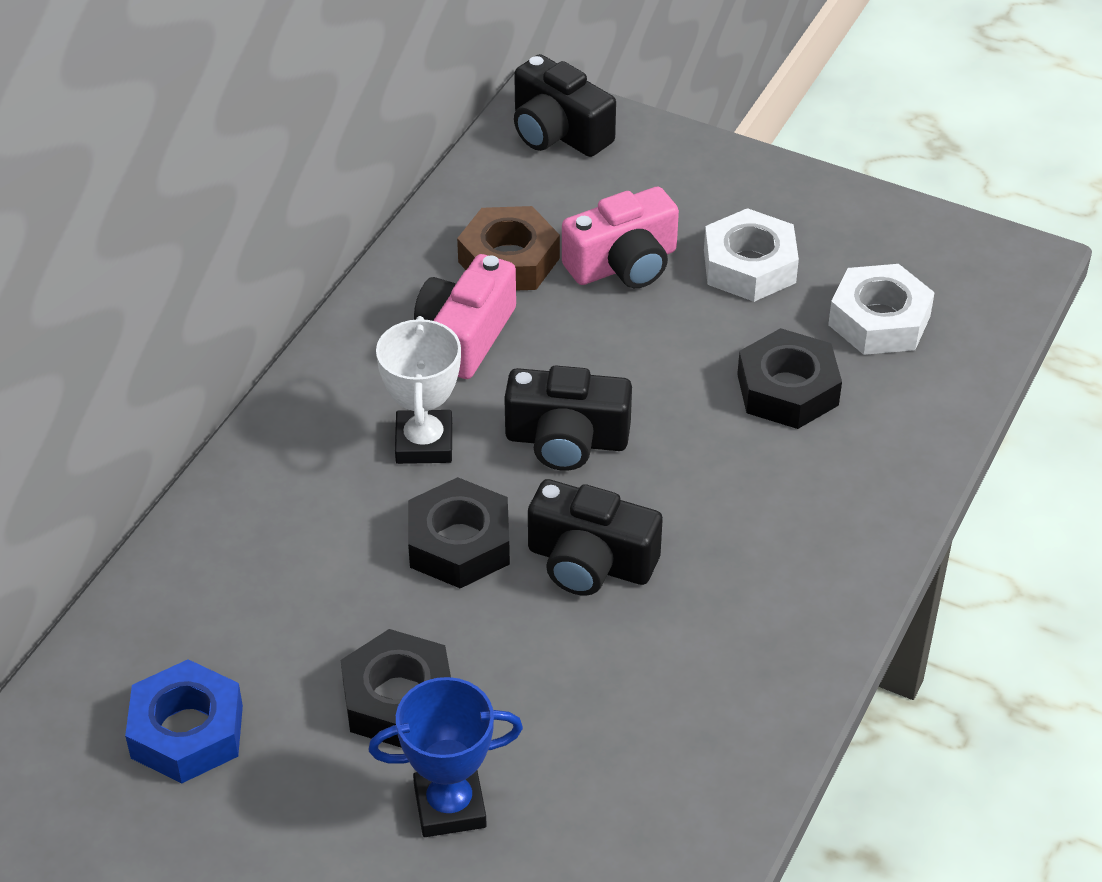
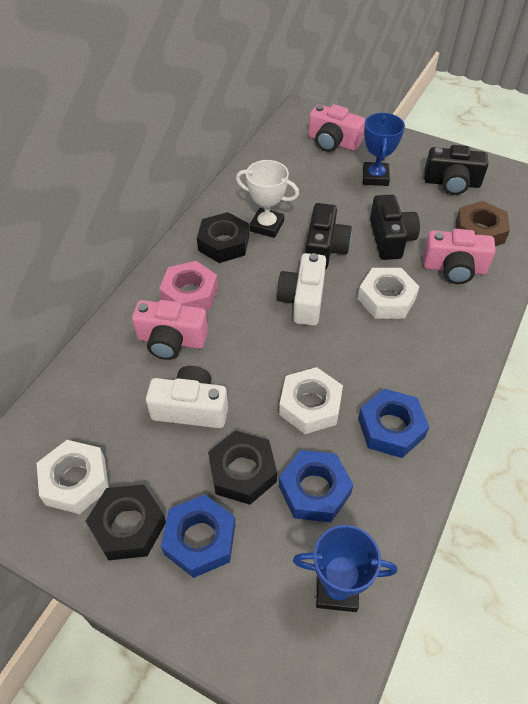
blue nut: 1 -> 3
blue trophy: 1 -> 2
pink camera: 2 -> 3
pink nut: 0 -> 1
white camera: 0 -> 2
white nut: 2 -> 3

